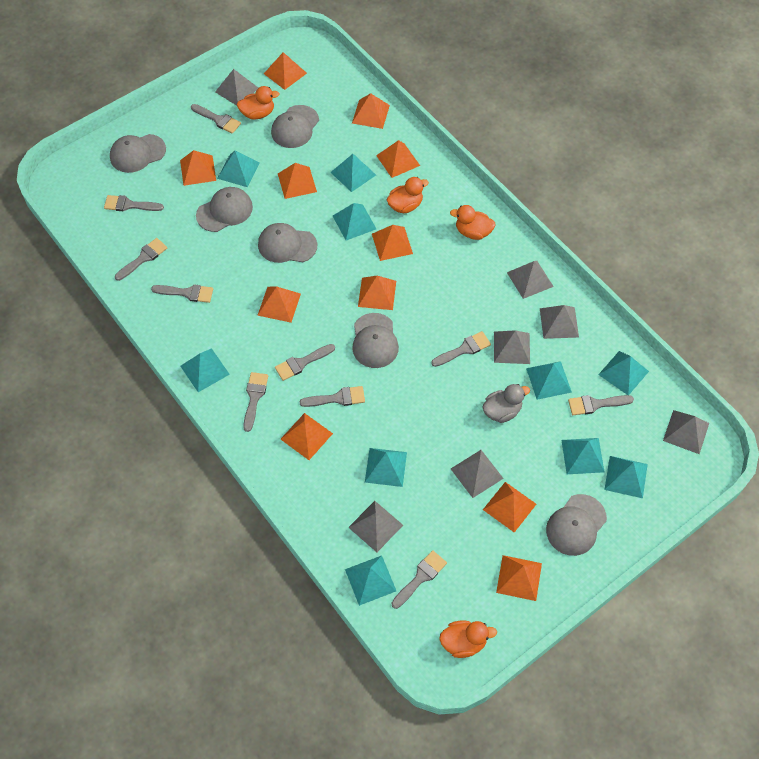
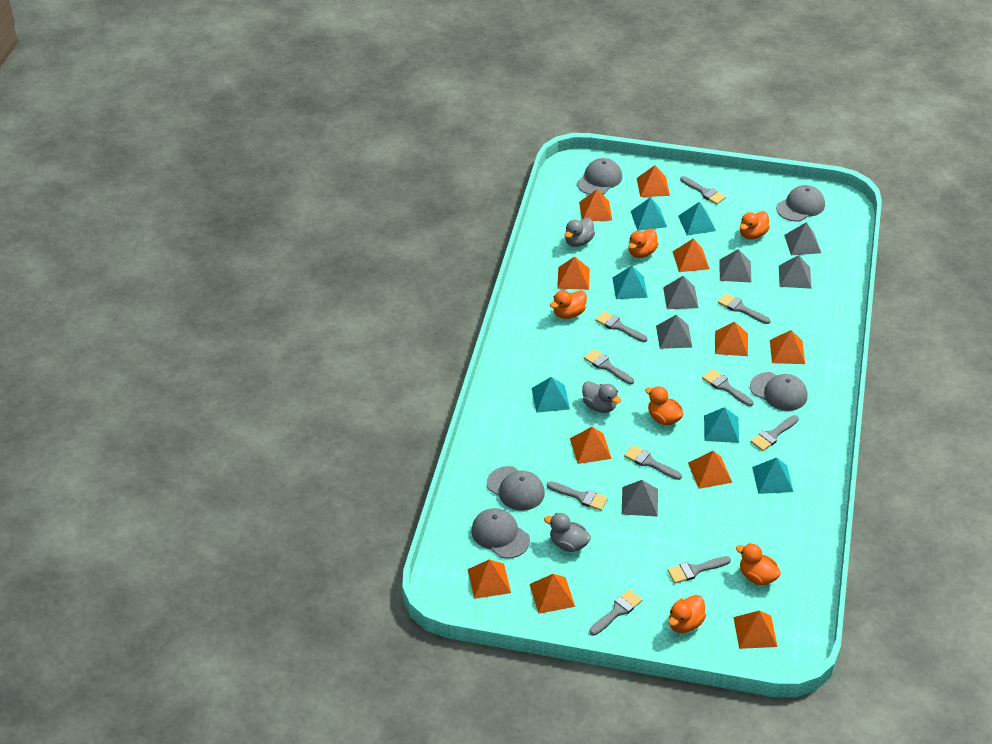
grey cap: 6 -> 5
grey duck: 1 -> 3
grey pyramid: 7 -> 6
orange duck: 4 -> 6
turquoise pyramid: 10 -> 6

